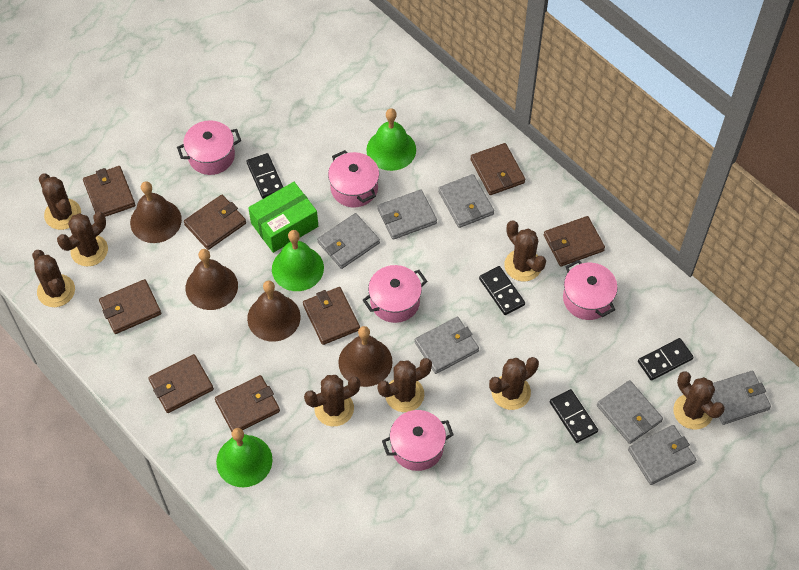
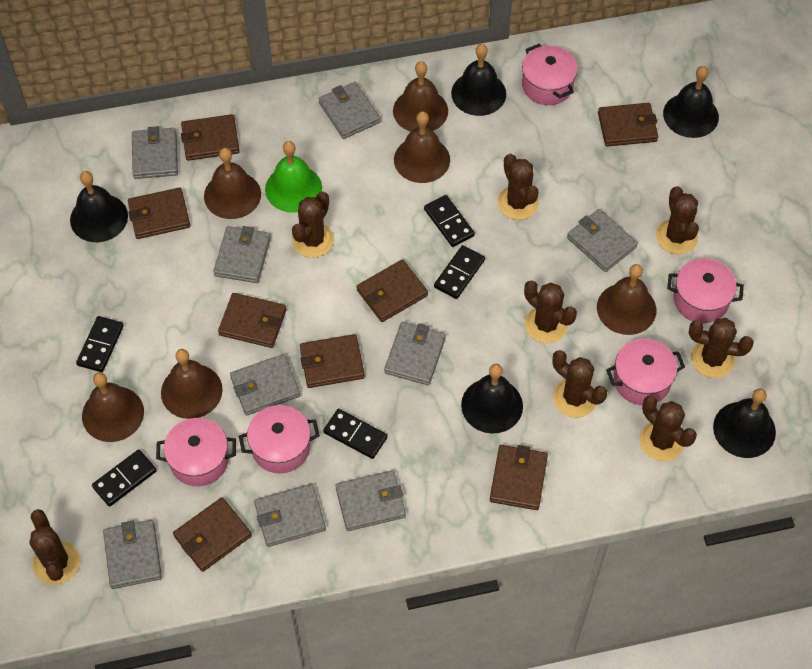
black bell: 0 -> 5
black domino: 4 -> 5
brown bell: 4 -> 6
green bell: 3 -> 1
green box: 1 -> 0
grey wallet: 7 -> 9

